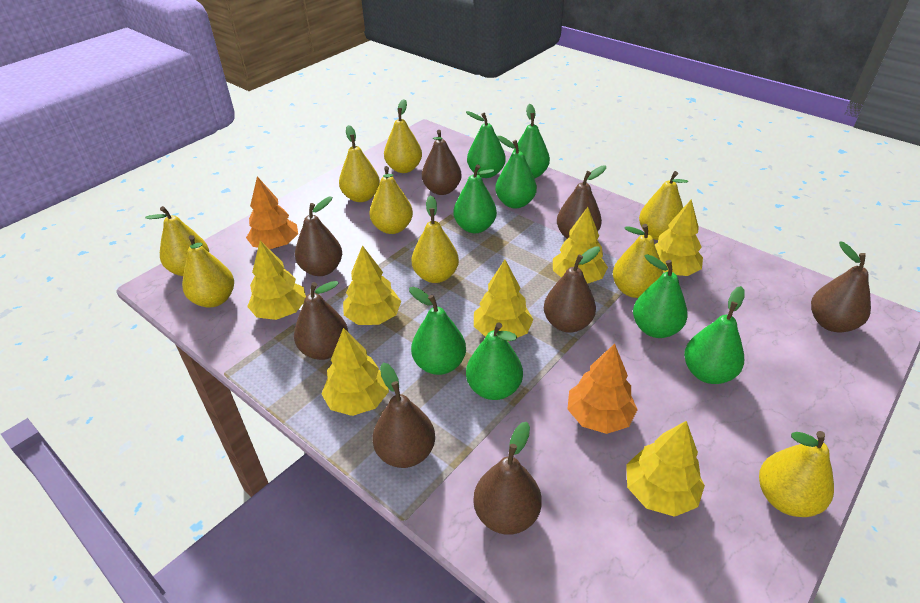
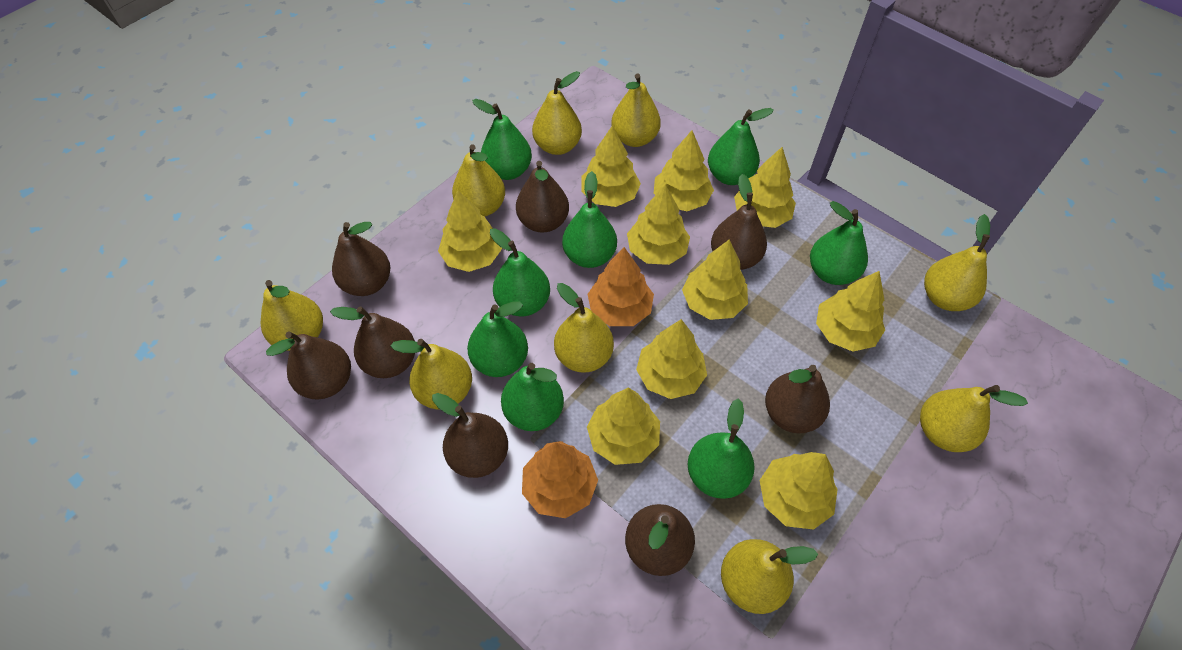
yellow tree: 7 -> 10

